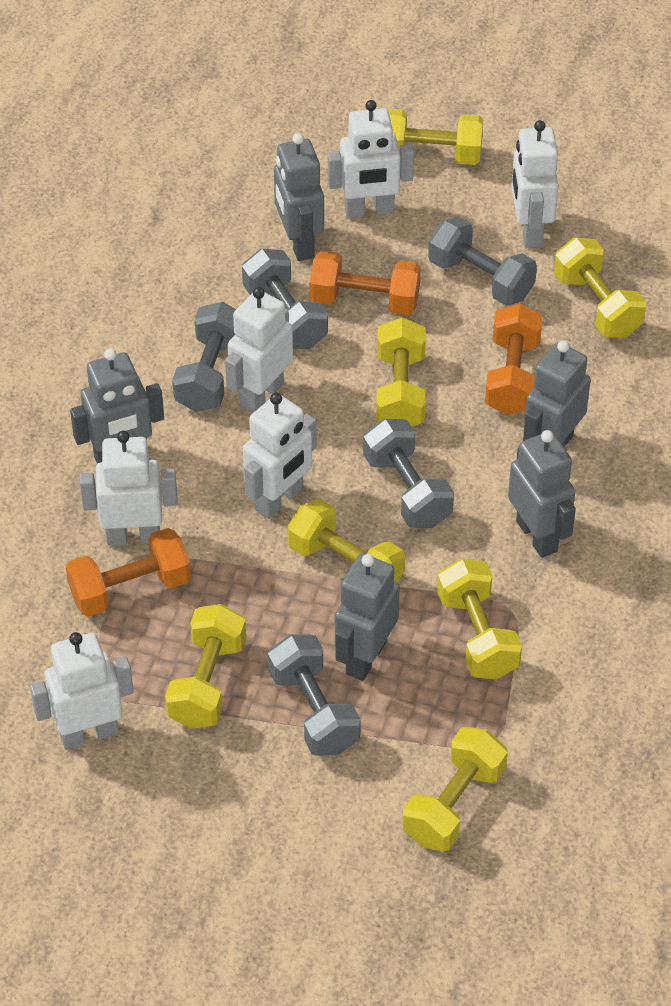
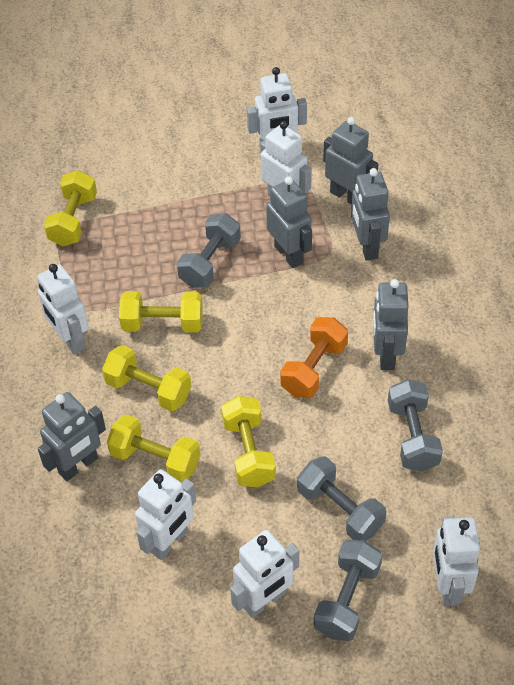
grey dumbbell: 5 -> 4
orange dumbbell: 3 -> 1
yellow dumbbell: 7 -> 5

